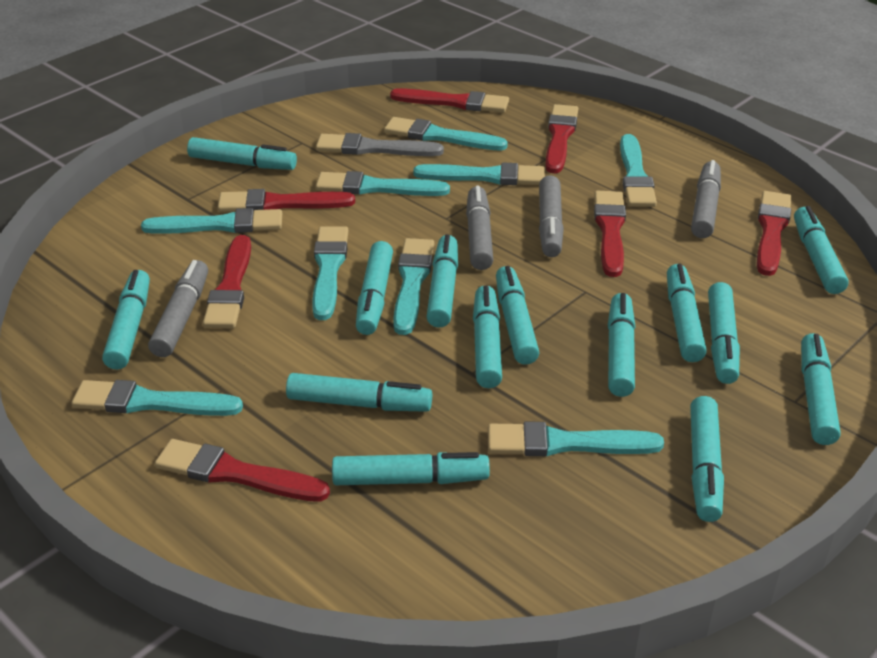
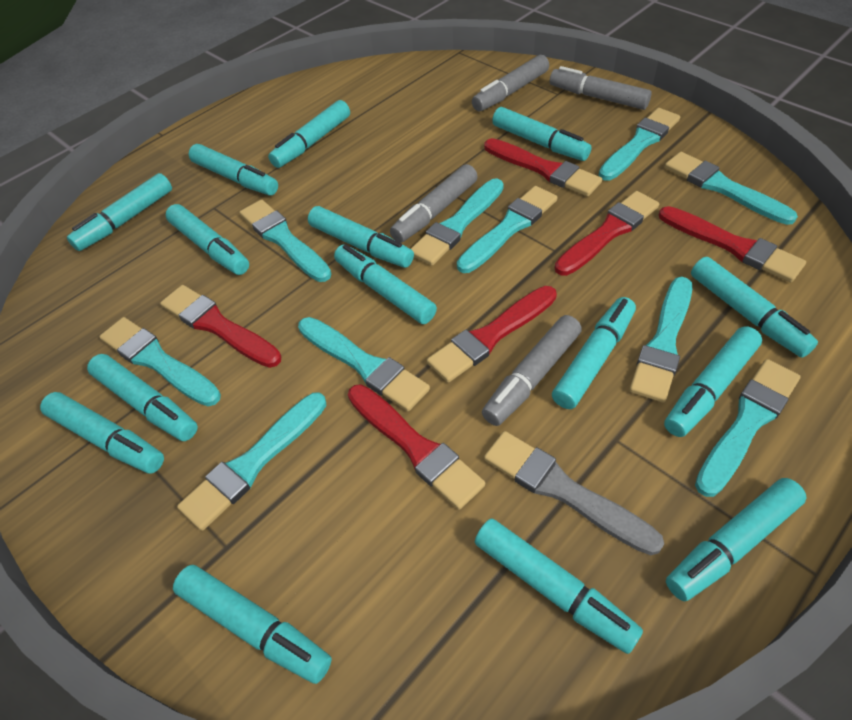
red brush: 7 -> 6
turquoise brush: 9 -> 10
turquoise marker: 14 -> 15

